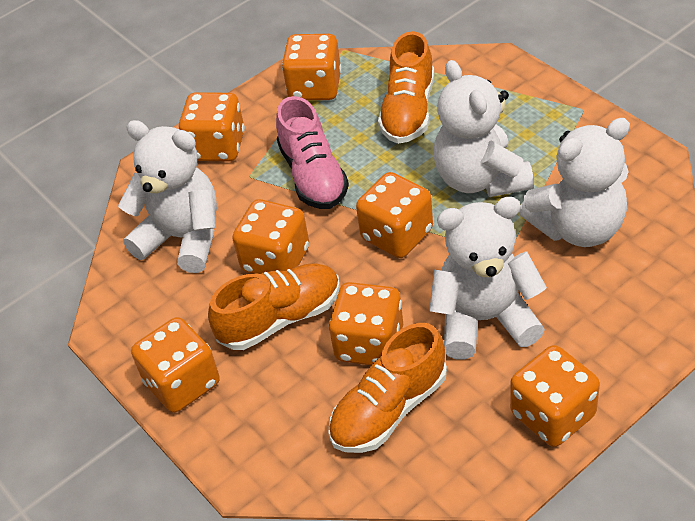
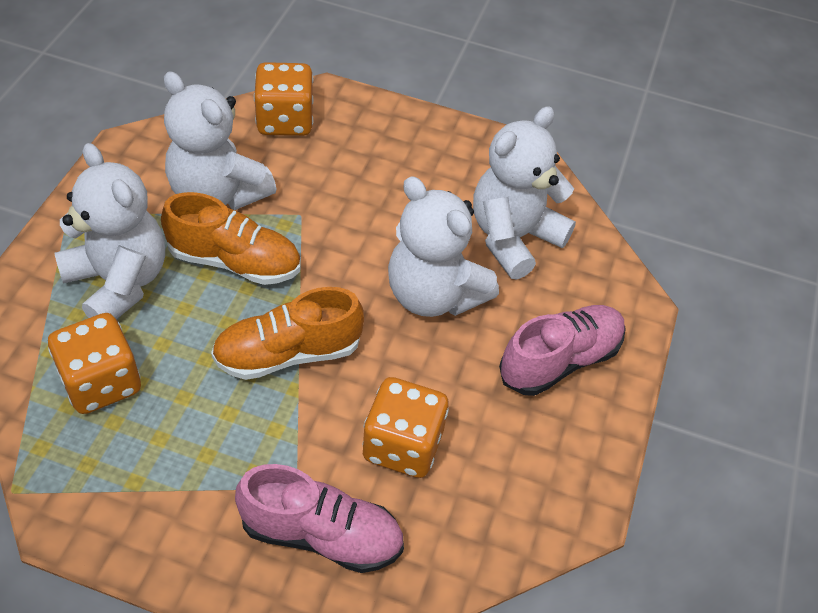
orange dice: 7 -> 3
orange shoe: 3 -> 2
pink shoe: 1 -> 2

